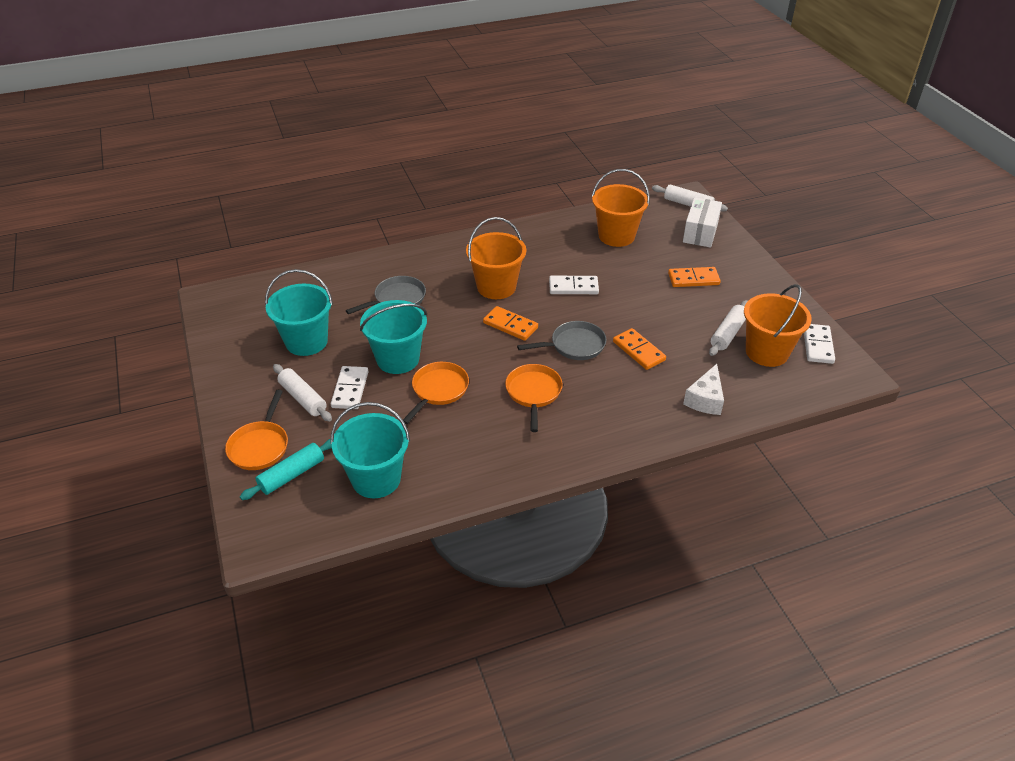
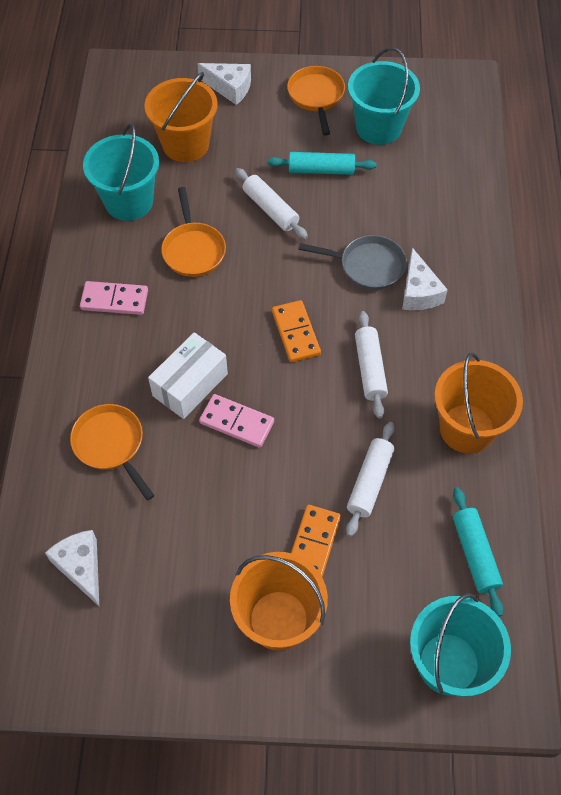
grey pan: 2 -> 1
orange domino: 3 -> 2
pink domino: 0 -> 2
turquoise rolling pin: 1 -> 2
white cheese: 1 -> 3
white domino: 3 -> 0

